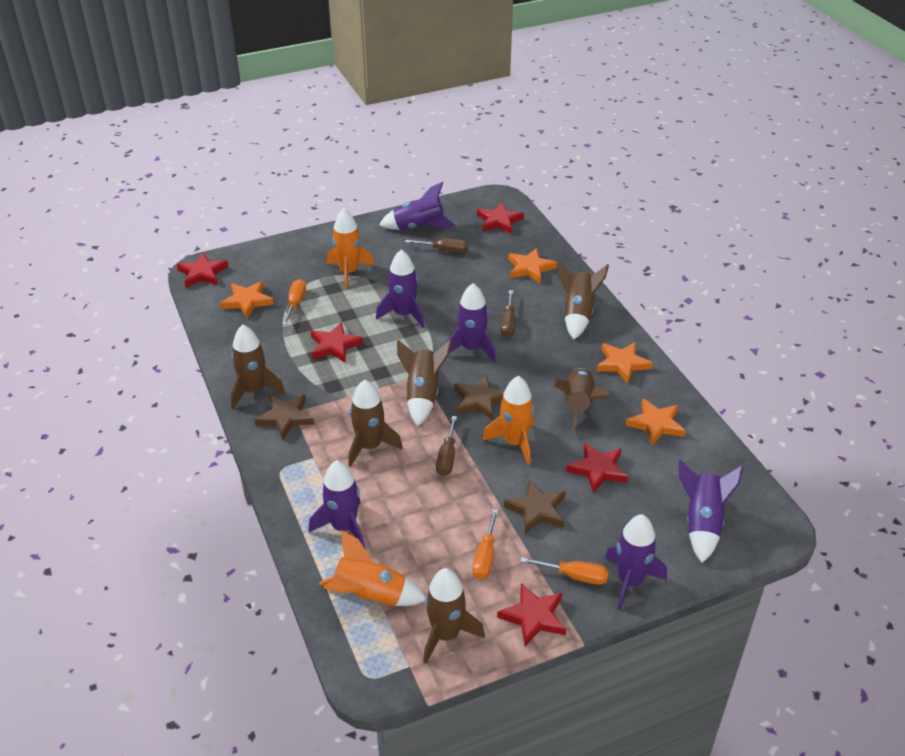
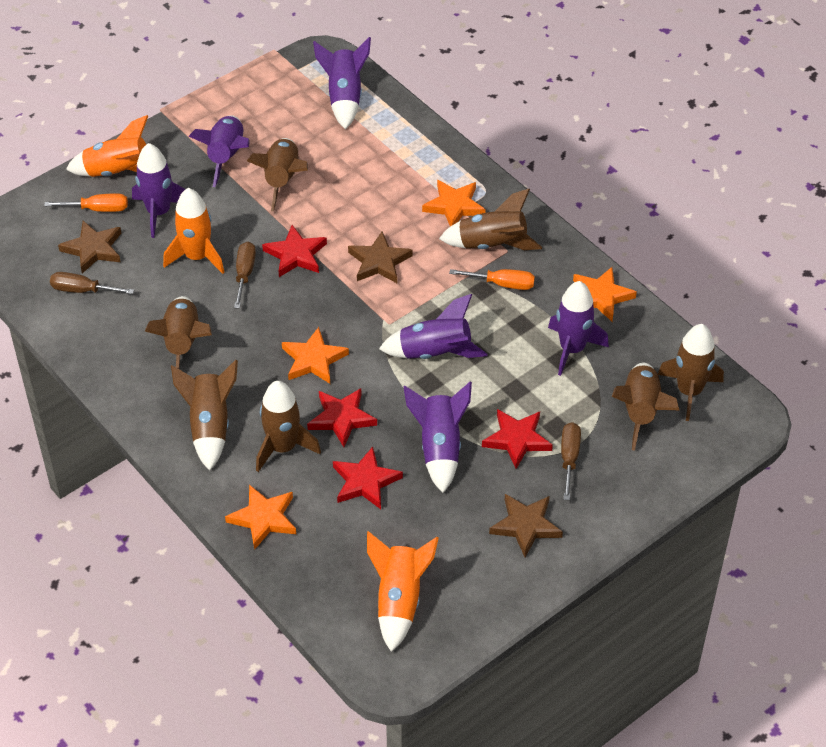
brown rocket: 6 -> 7
orange screwdriver: 3 -> 2
red star: 5 -> 4

